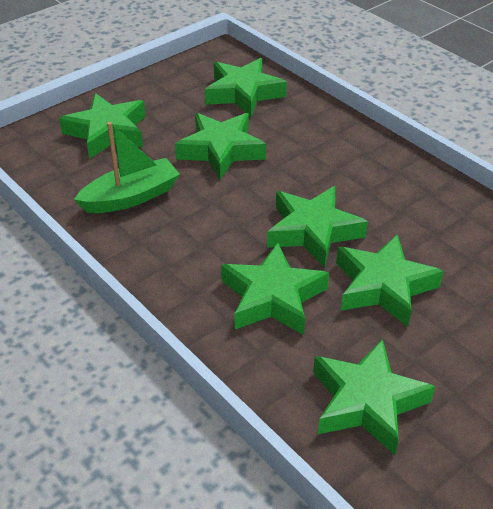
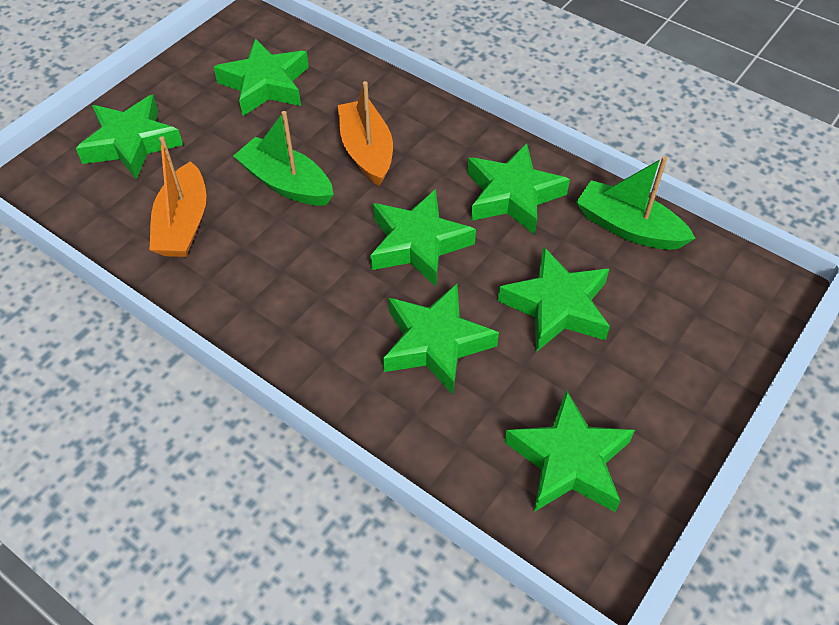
green boat: 1 -> 2
orange boat: 0 -> 2

